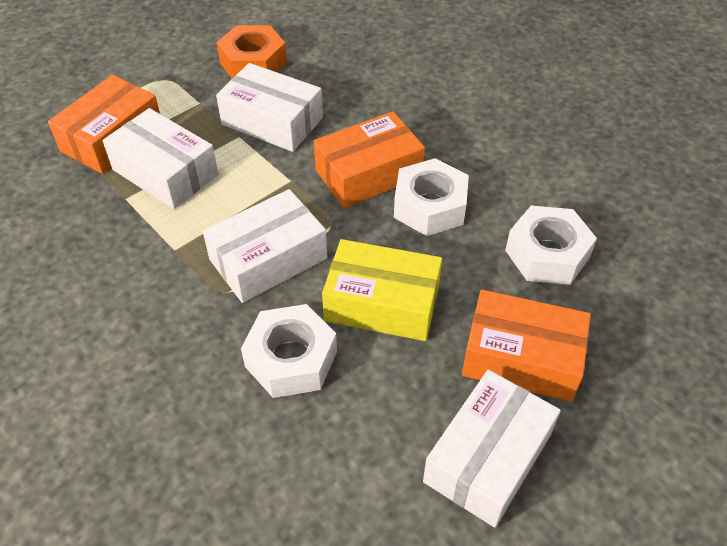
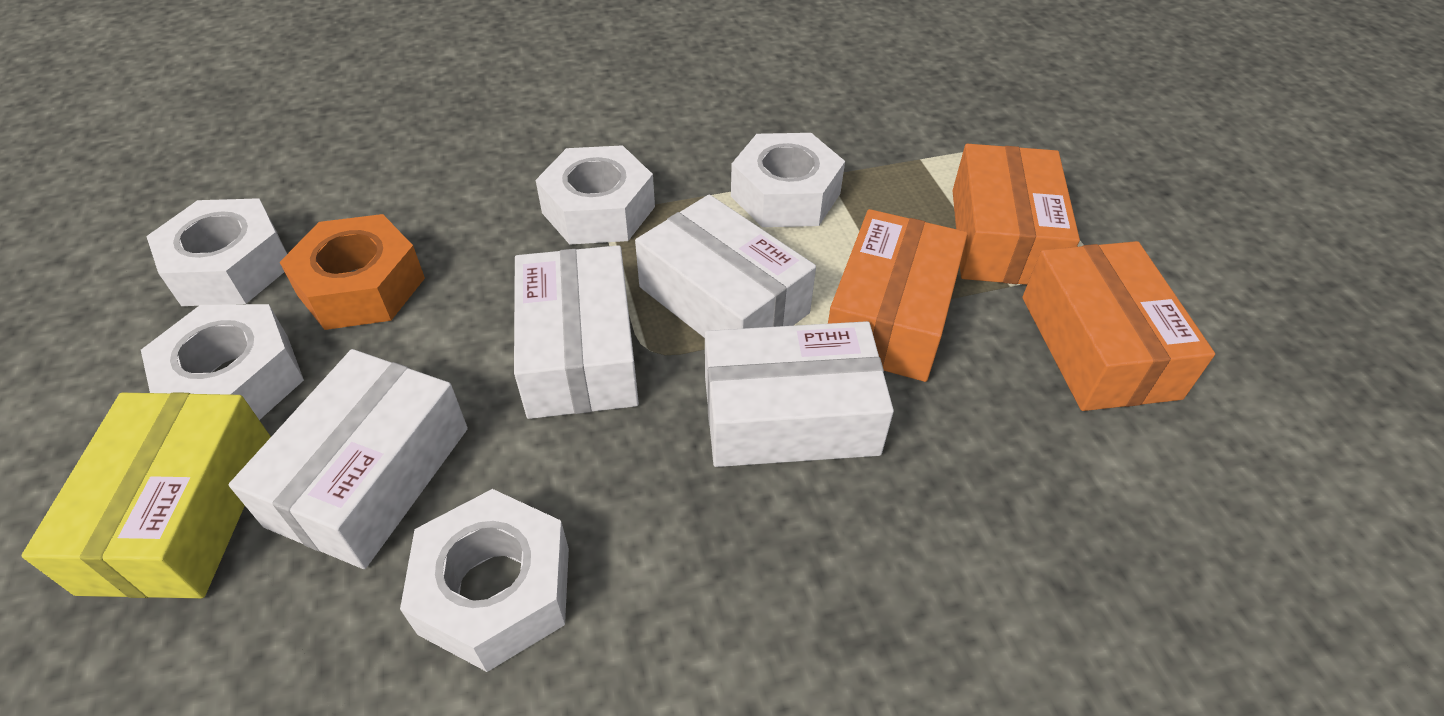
white nut: 3 -> 5

